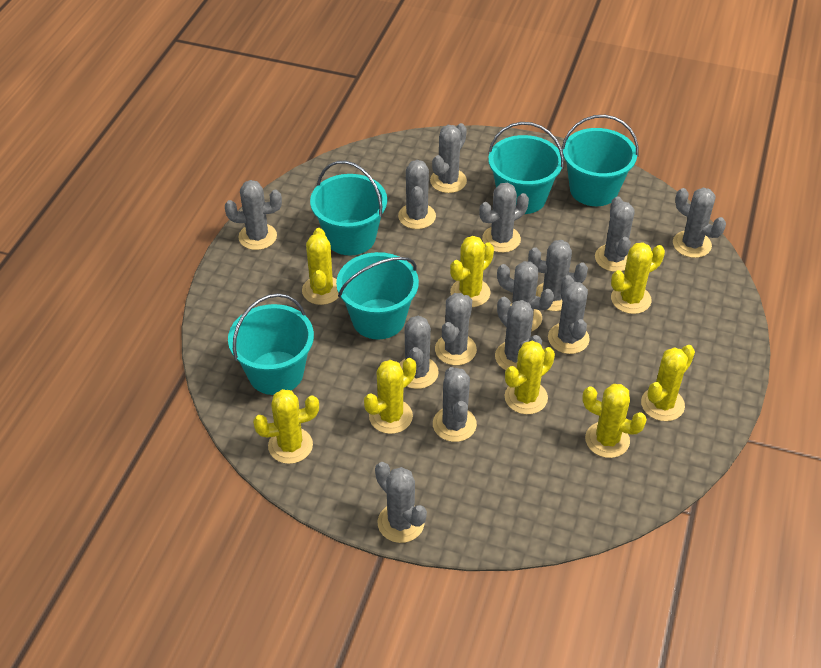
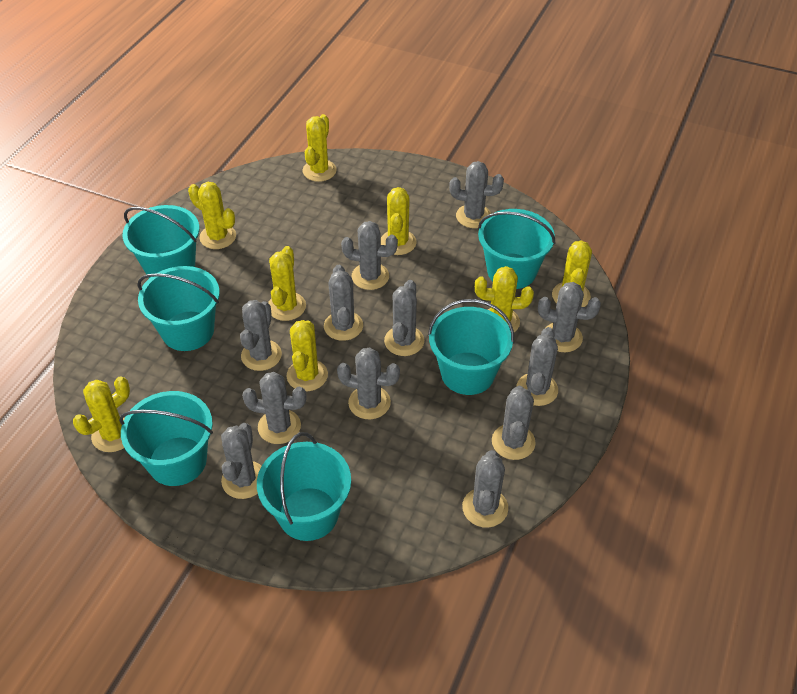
grey cactus: 14 -> 12
turquoise bucket: 5 -> 6

